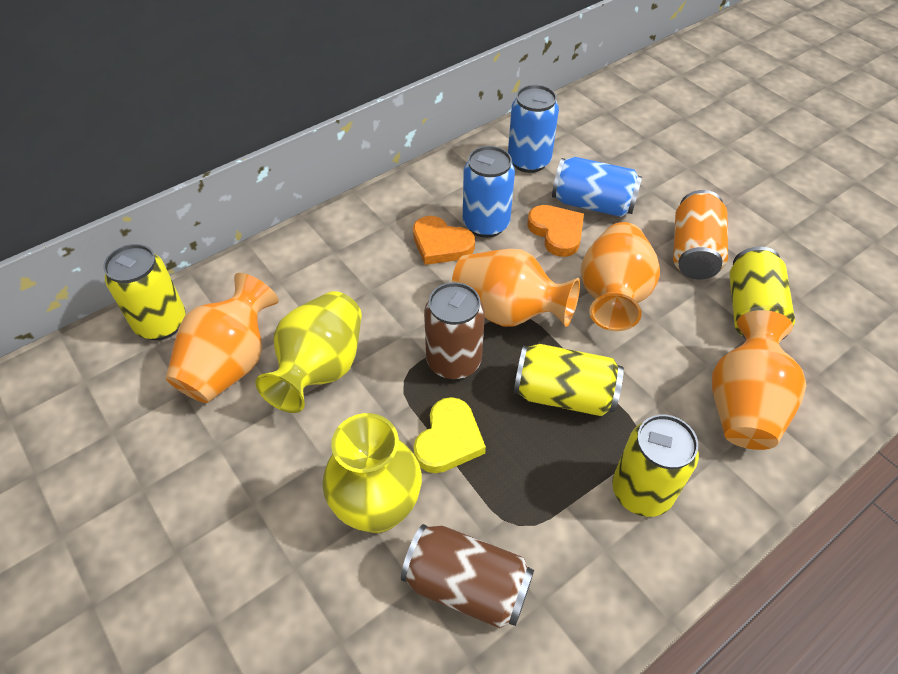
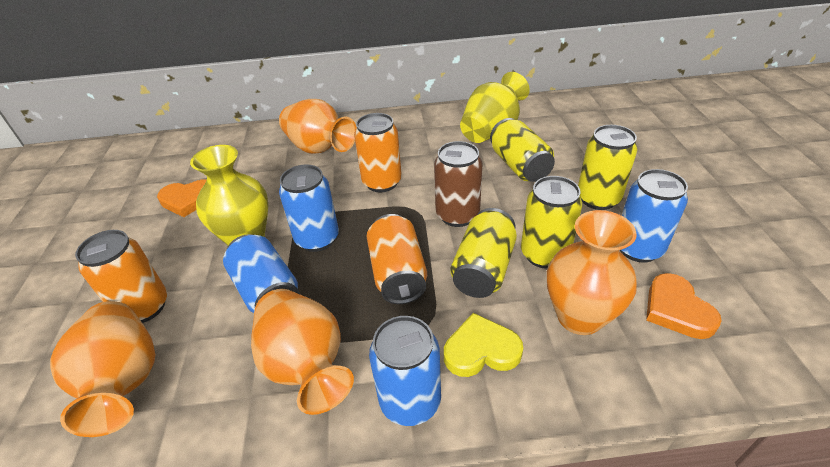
blue can: 3 -> 4
brown can: 2 -> 1
orange can: 1 -> 3

